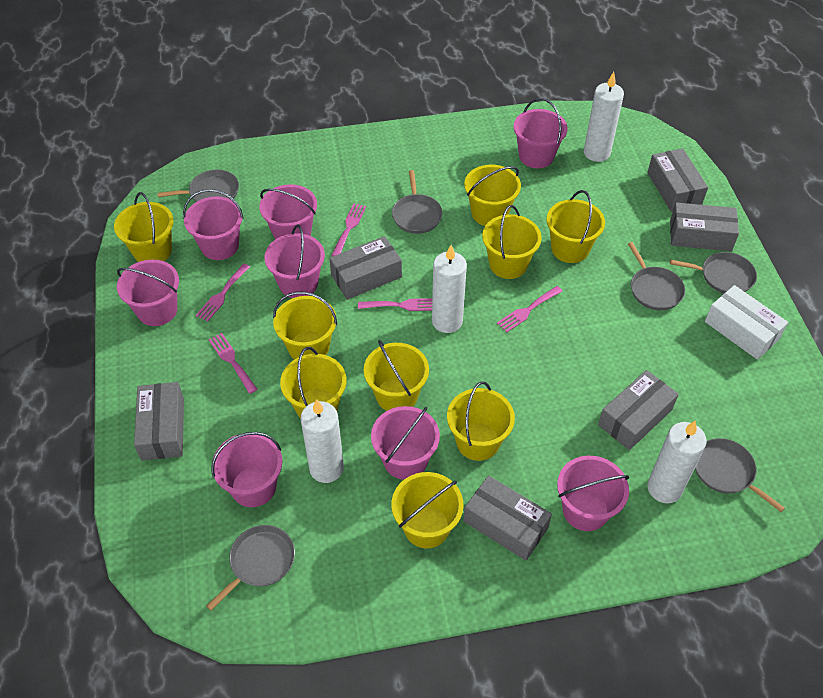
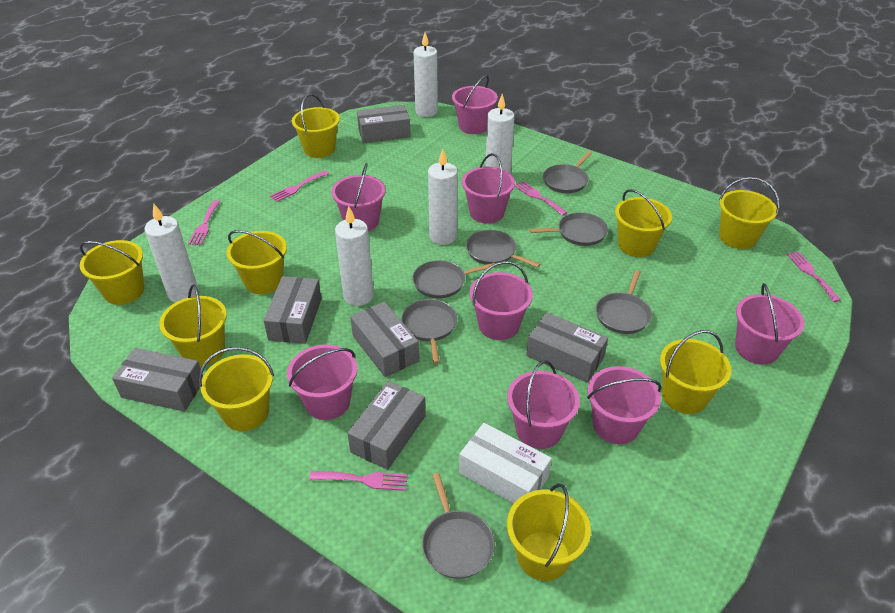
grey pan: 6 -> 7
white candle: 4 -> 5

